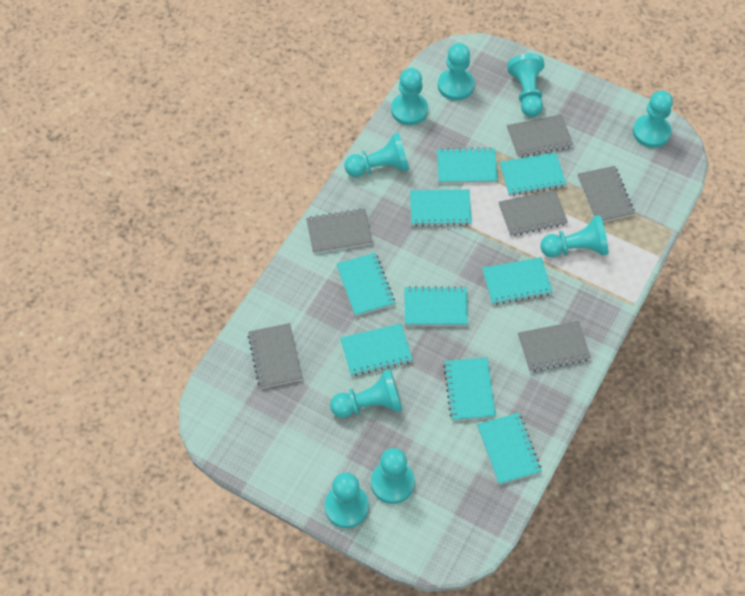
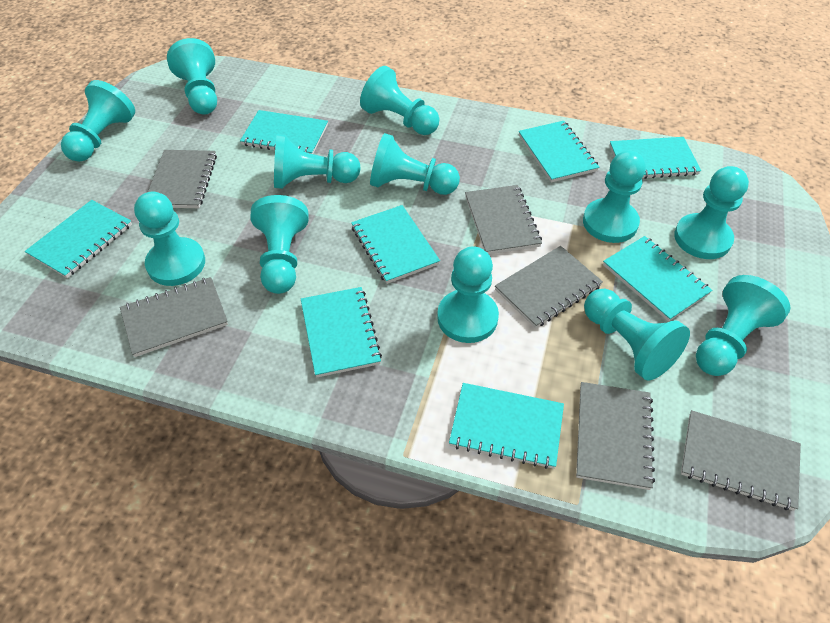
turquoise notebook: 9 -> 8
turquoise pawn: 9 -> 12

